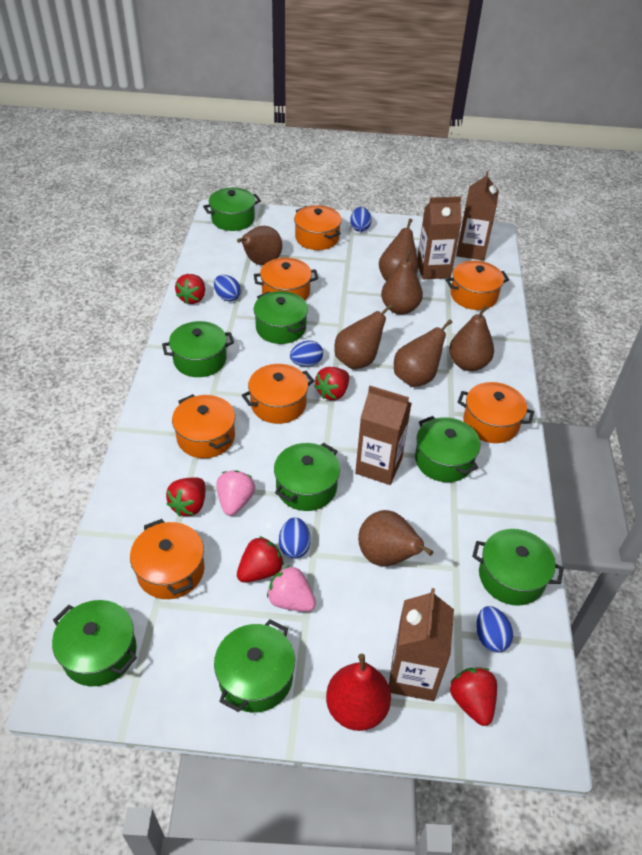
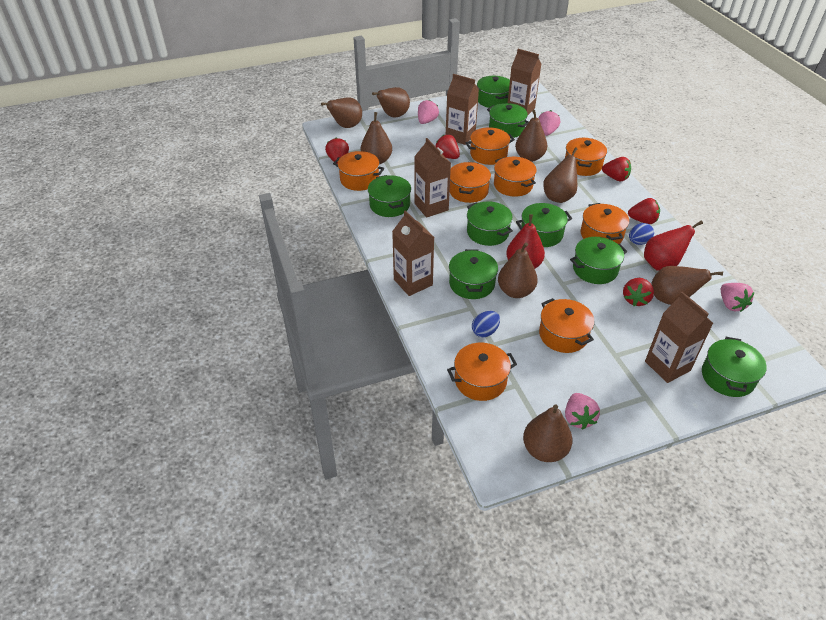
blue egg: 5 -> 2
brown carton: 4 -> 5
brown pear: 7 -> 8
orange pot: 7 -> 8
pink strawberry: 2 -> 4
red pear: 1 -> 2

